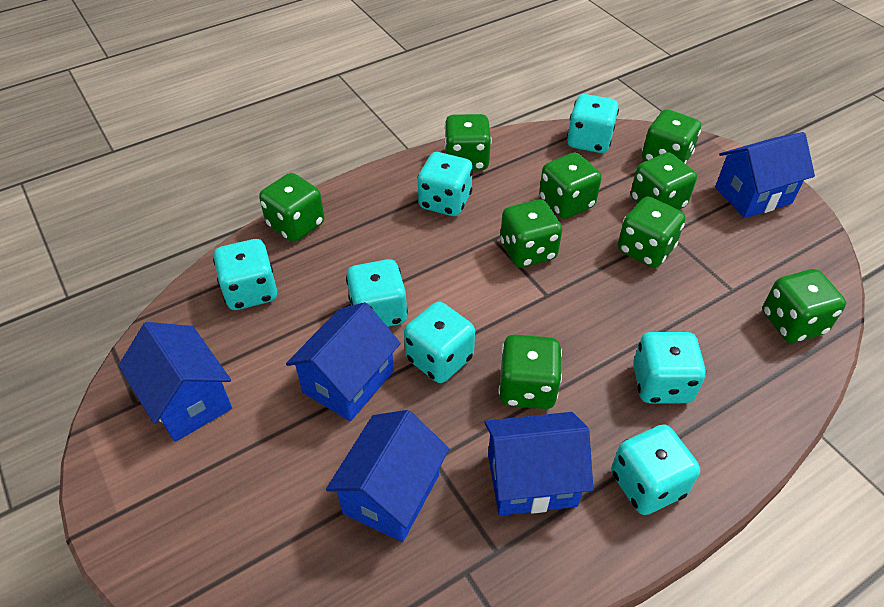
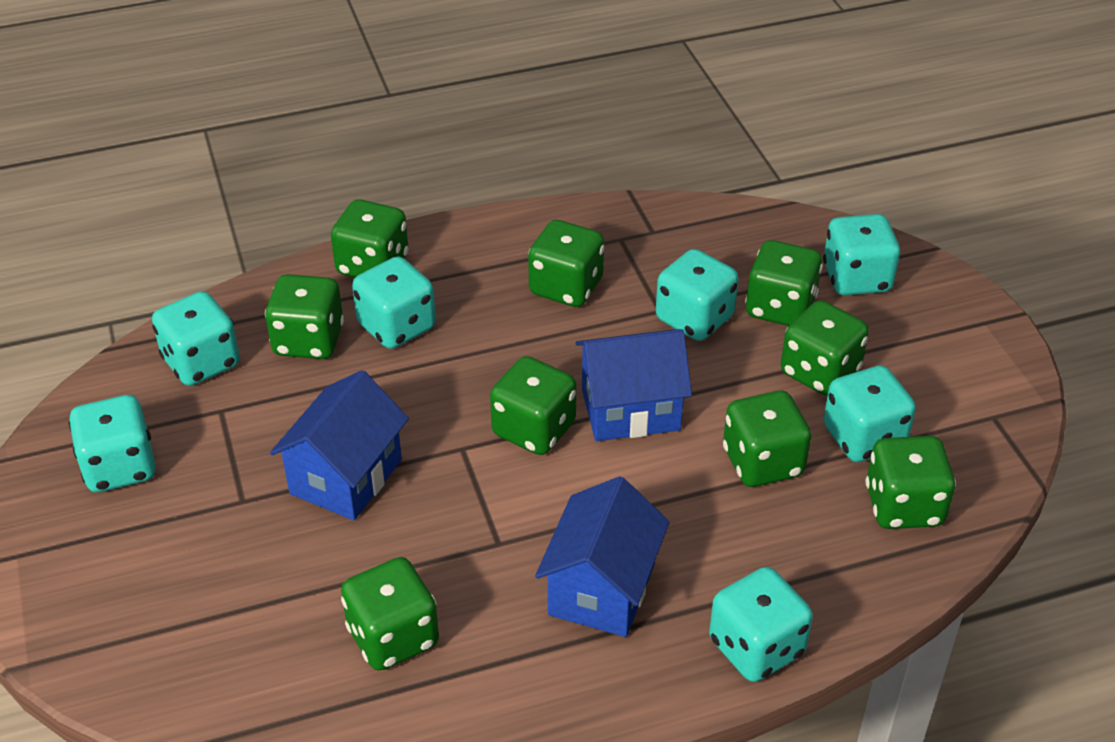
blue house: 5 -> 3

